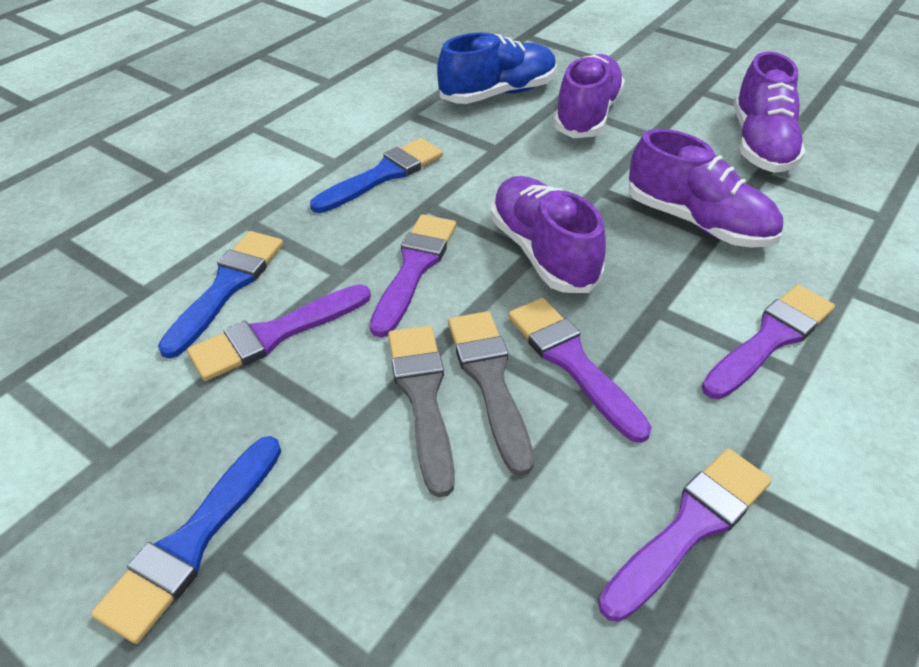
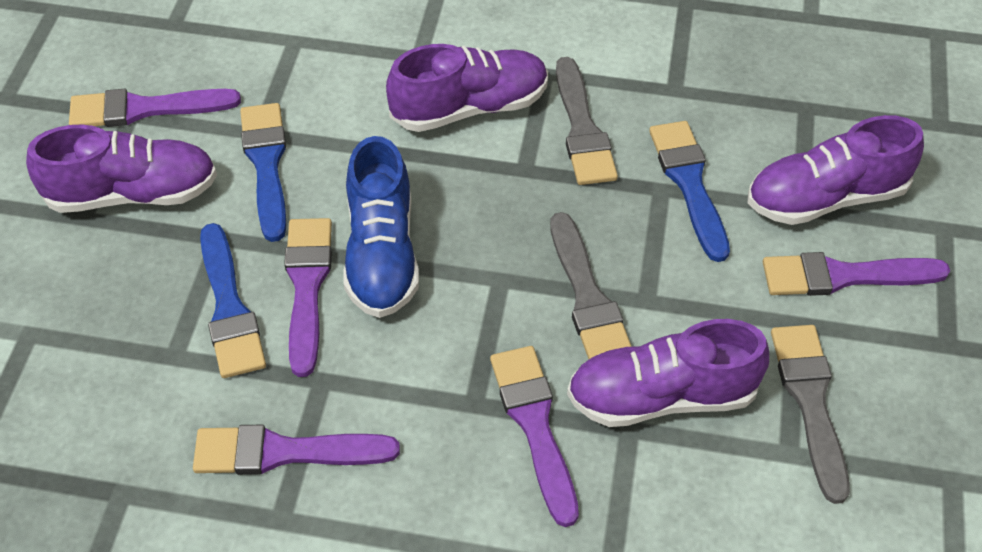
grey brush: 2 -> 3

